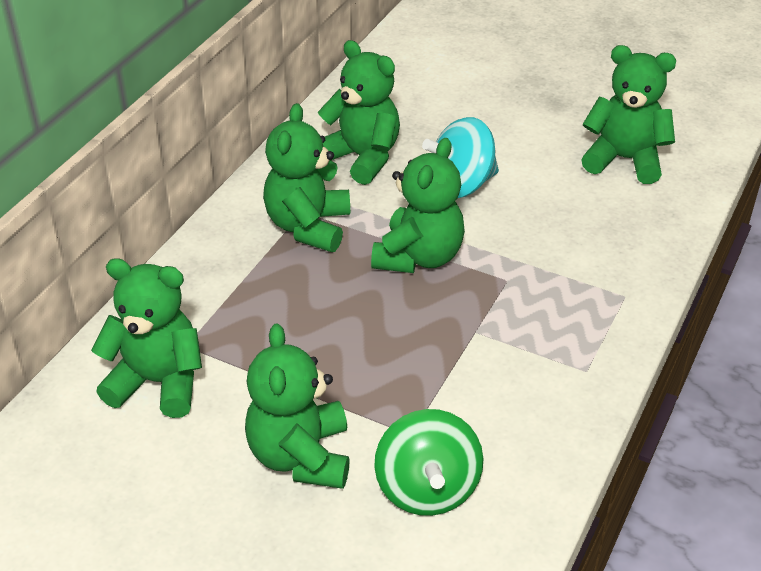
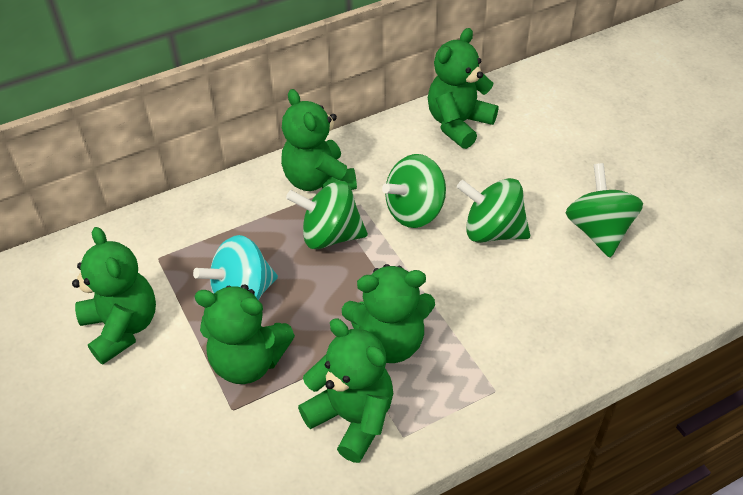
green spinning top: 1 -> 4

